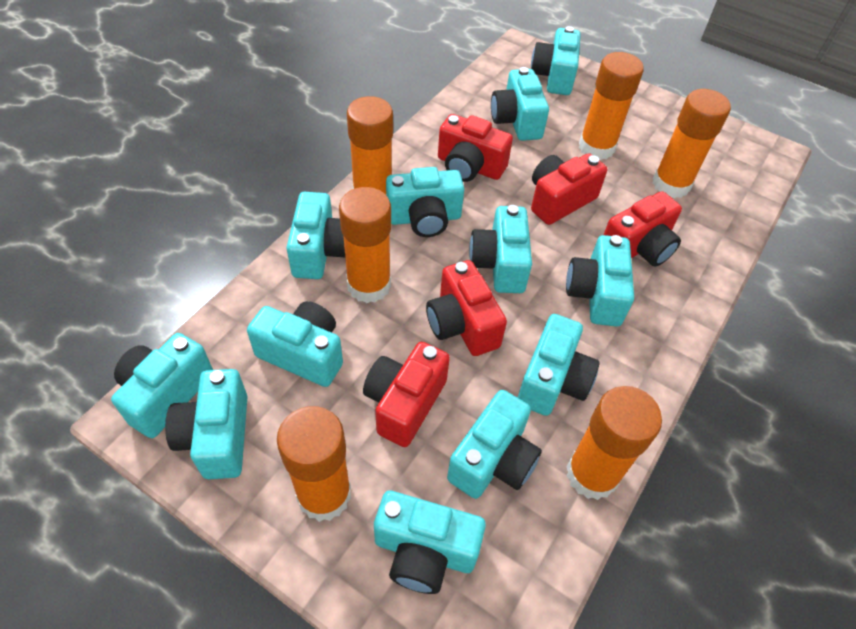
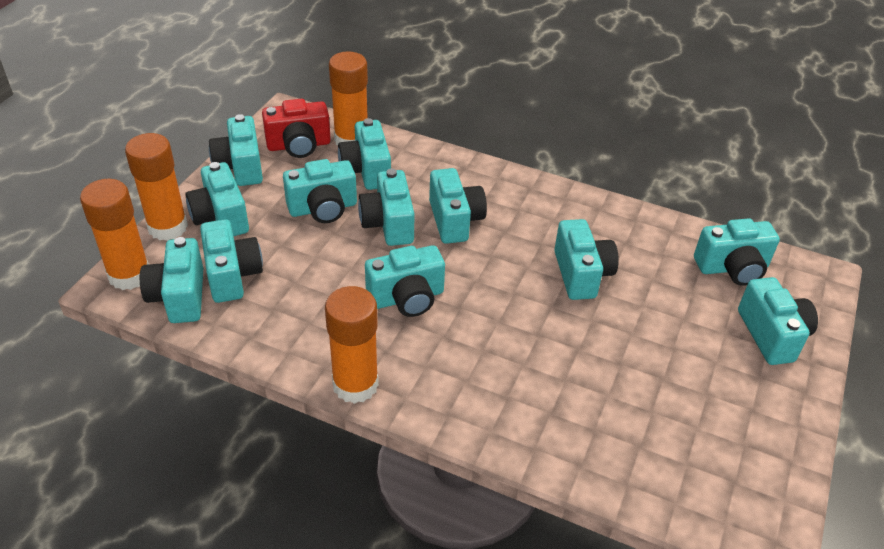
orange glue stick: 6 -> 4
red camera: 5 -> 1

